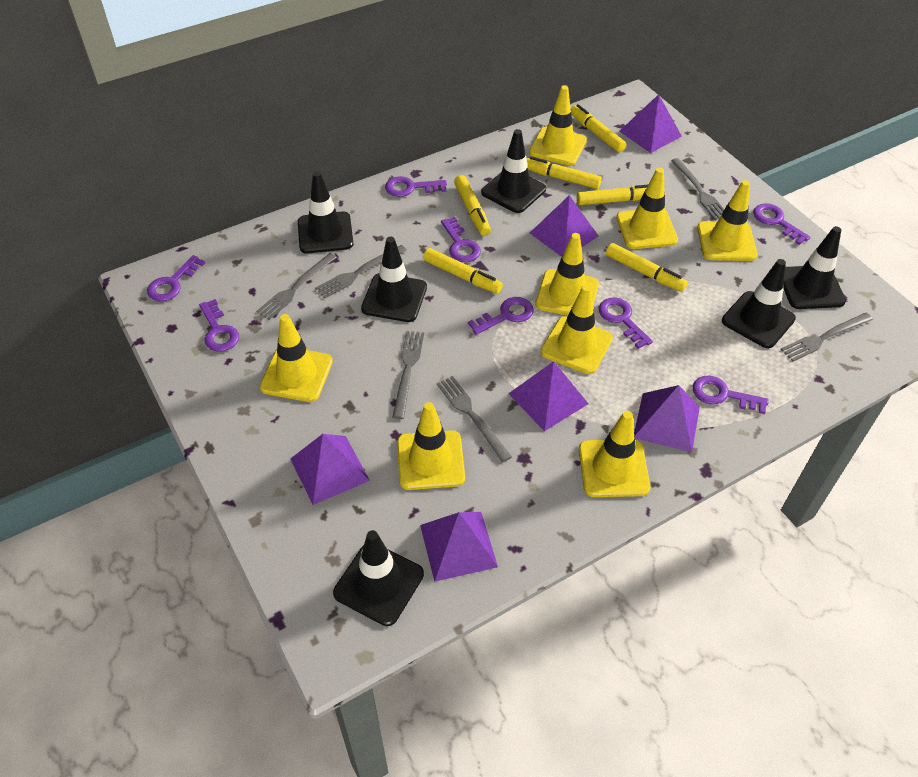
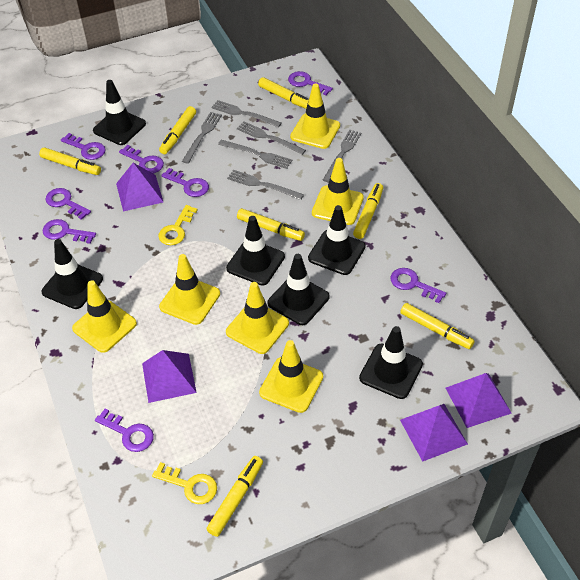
purple pyramid: 6 -> 4
yellow key: 0 -> 2
yellow marker: 6 -> 7
yellow traffic cone: 8 -> 6

